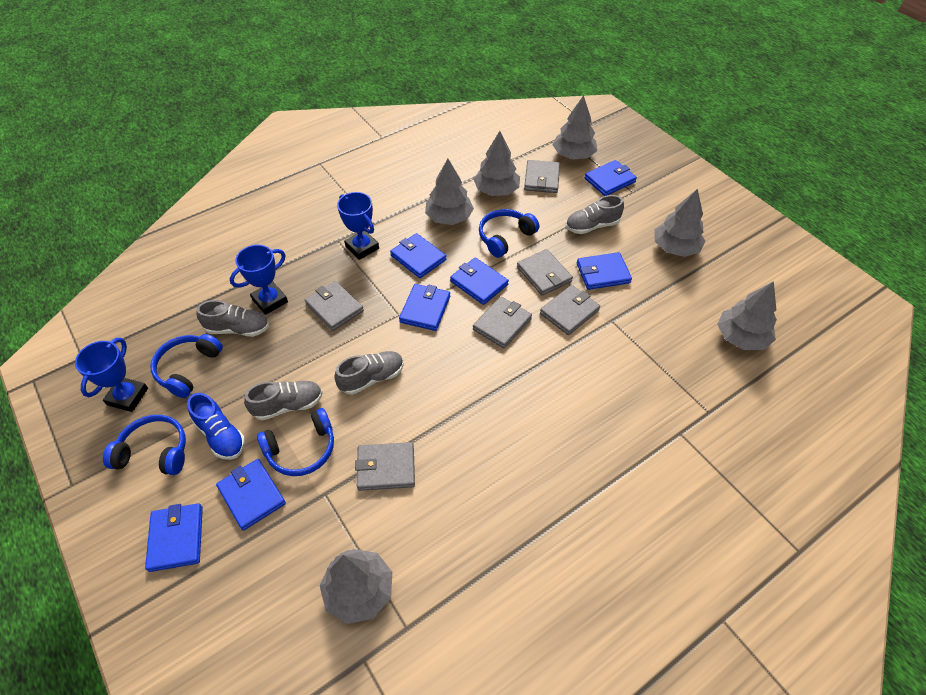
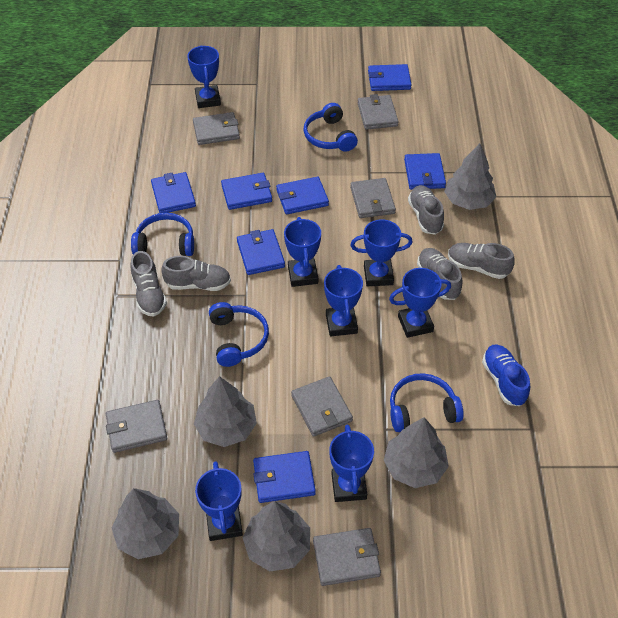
blue trophy: 3 -> 7
grey shoe: 4 -> 5
grey tree: 6 -> 5

